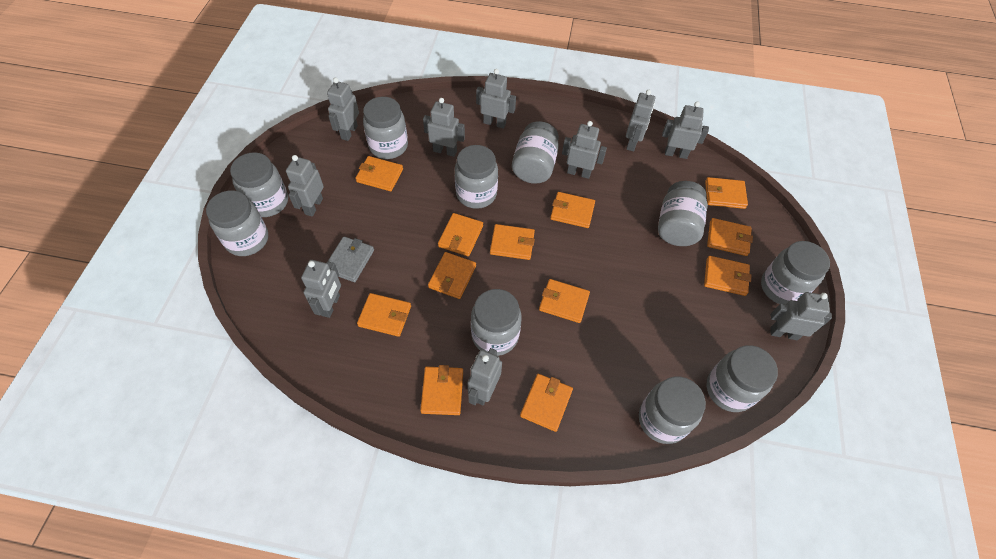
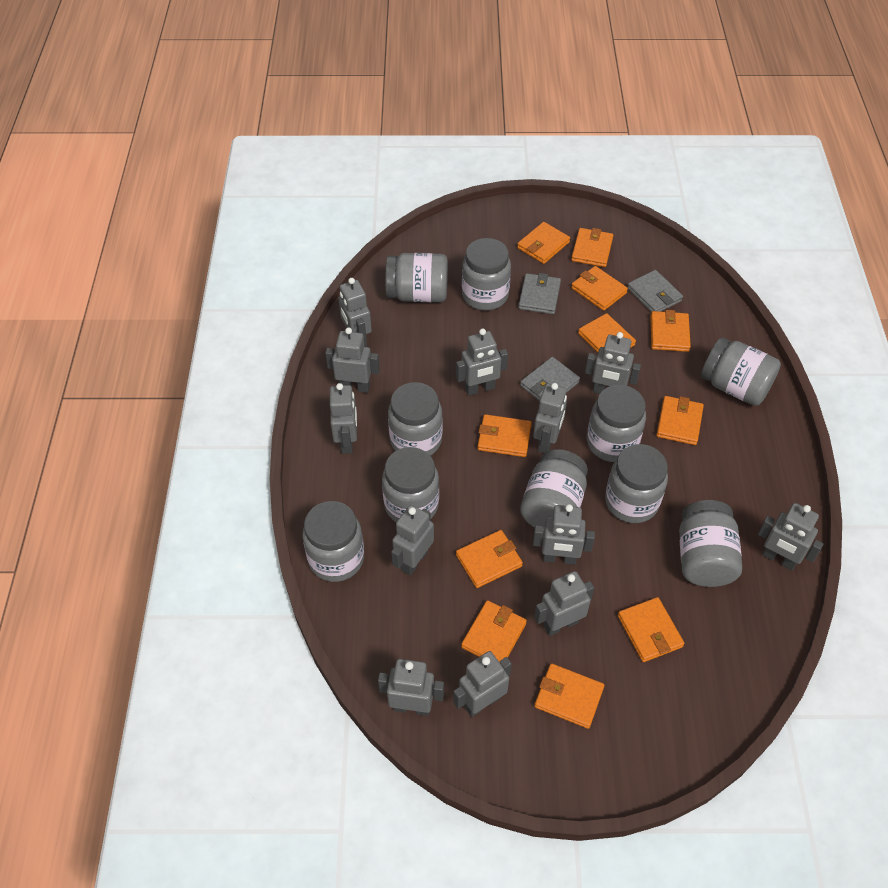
grey robot: 10 -> 12
grey wallet: 1 -> 3
orange wallet: 12 -> 11

